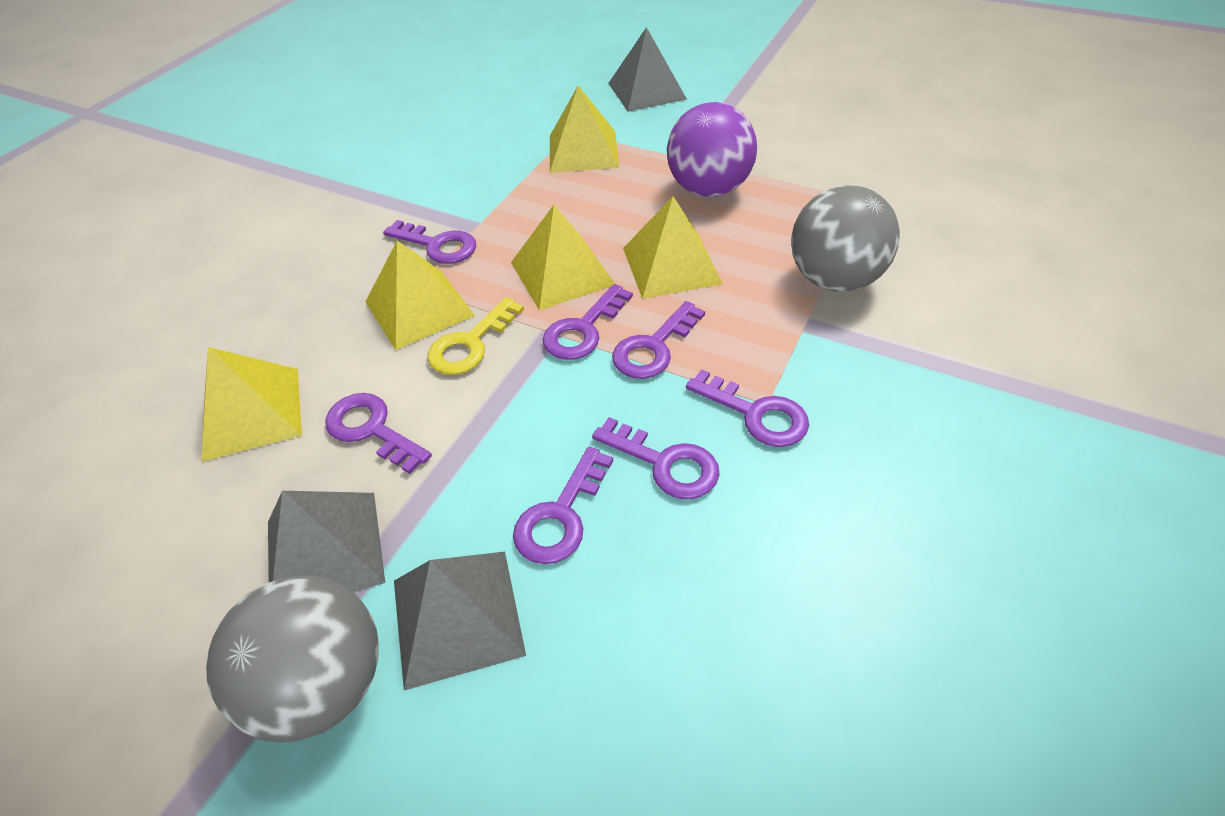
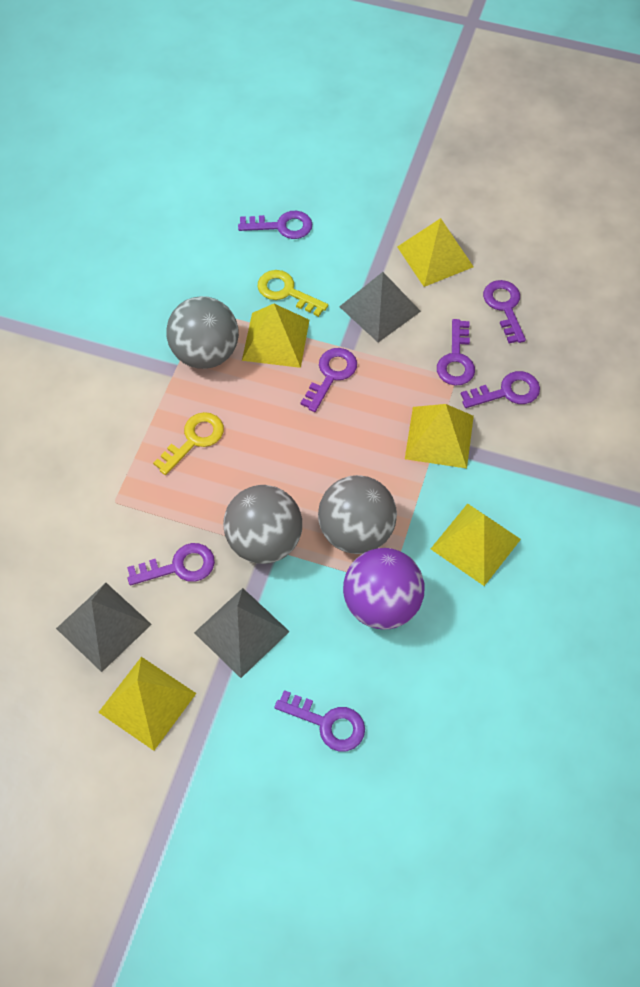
grey ball: 2 -> 3
yellow key: 1 -> 2

